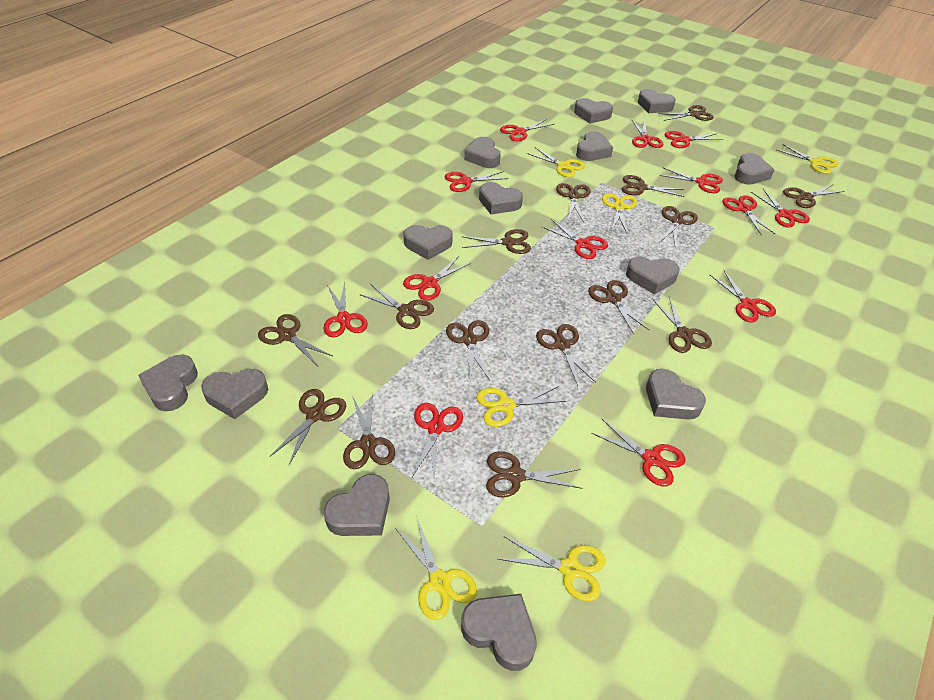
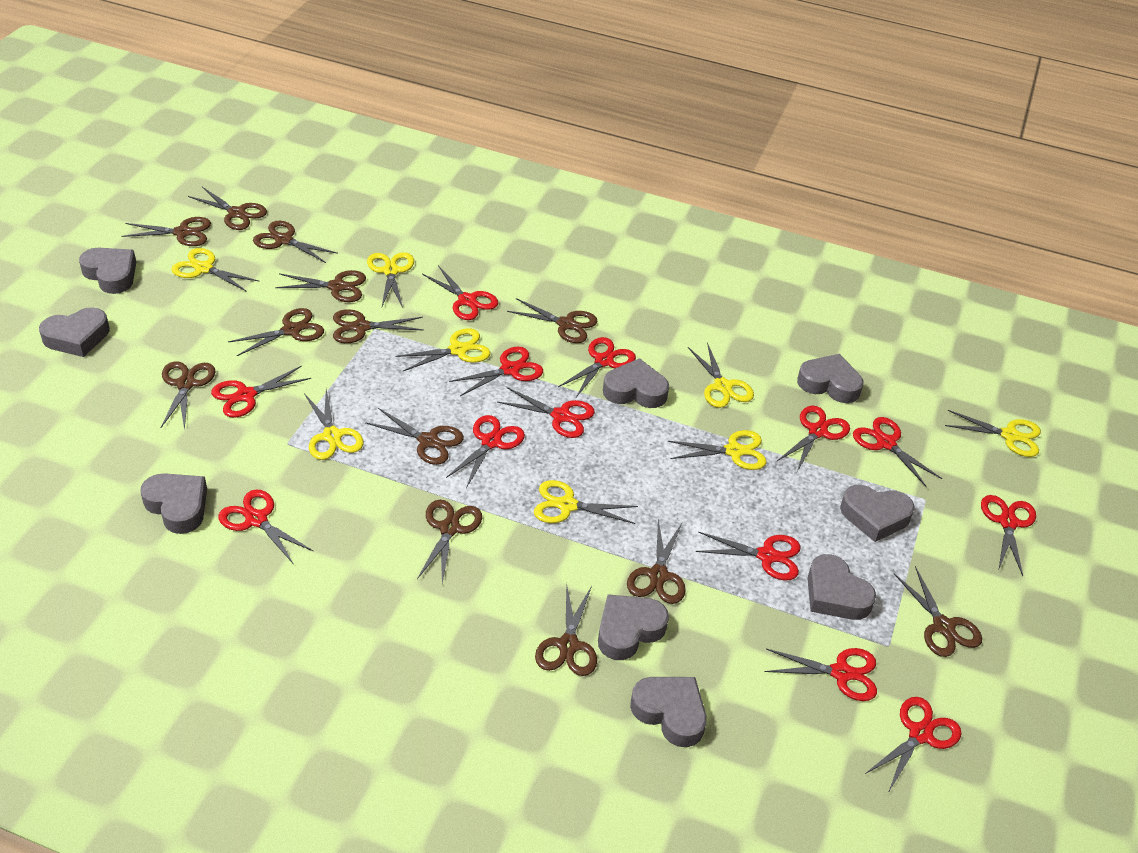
brown scissors: 15 -> 13
grey heart: 13 -> 9
yellow scissors: 6 -> 8

